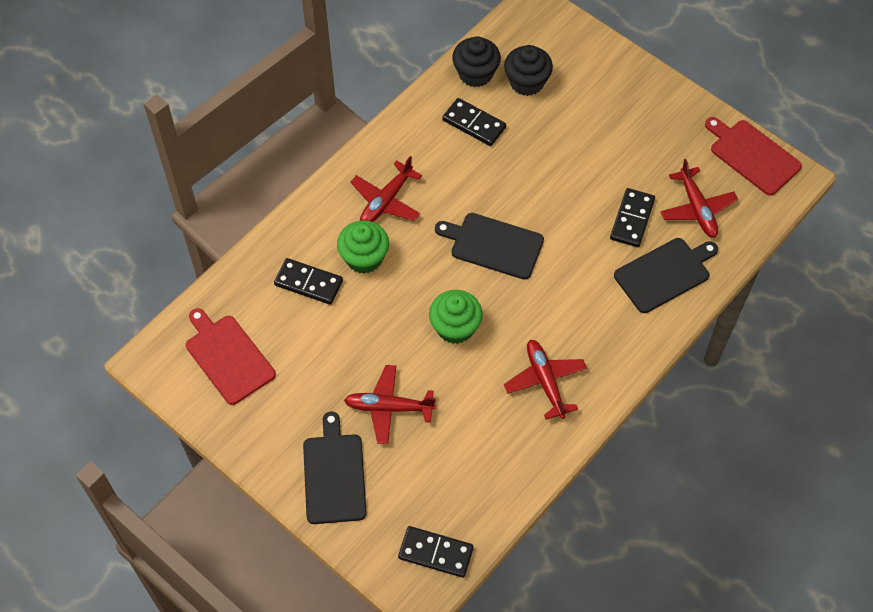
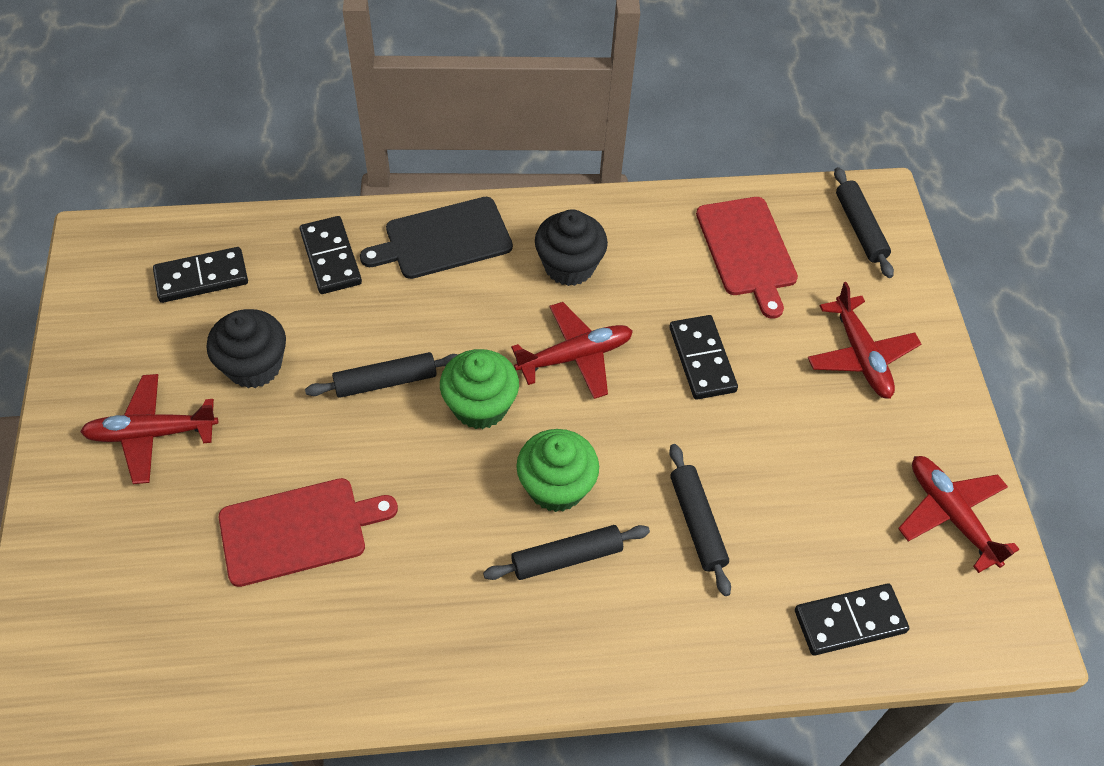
black cutting board: 3 -> 1
black rolling pin: 0 -> 4

